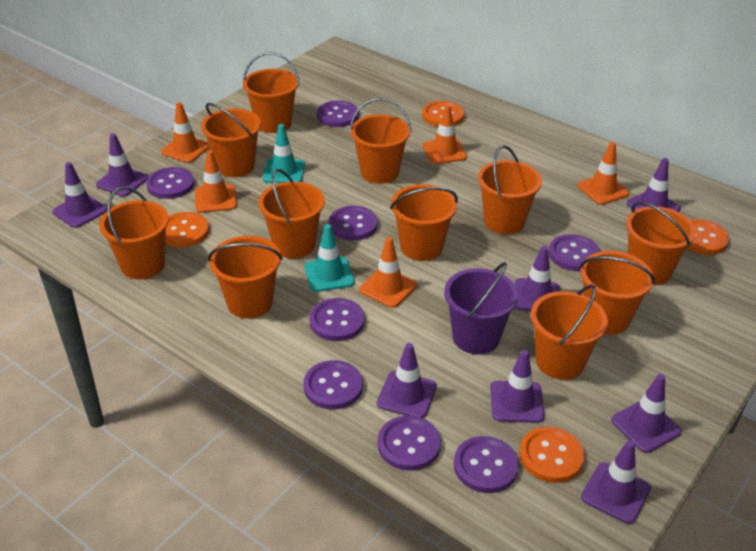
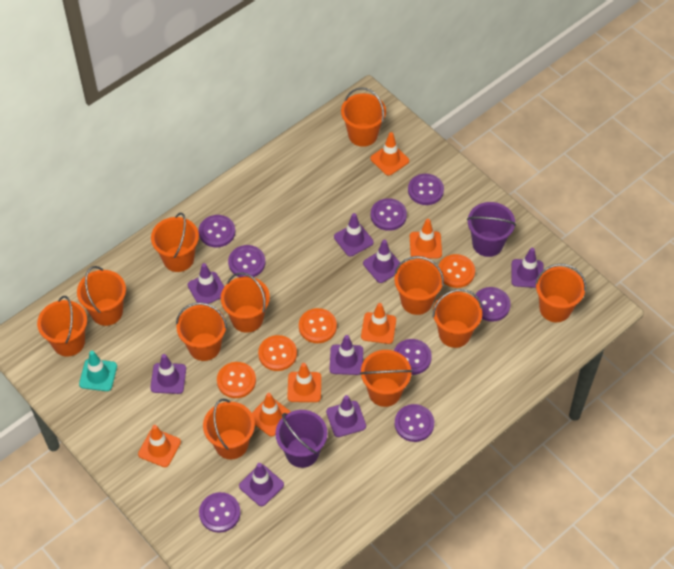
orange traffic cone: 5 -> 6
purple bucket: 1 -> 2
turquoise traffic cone: 2 -> 1

